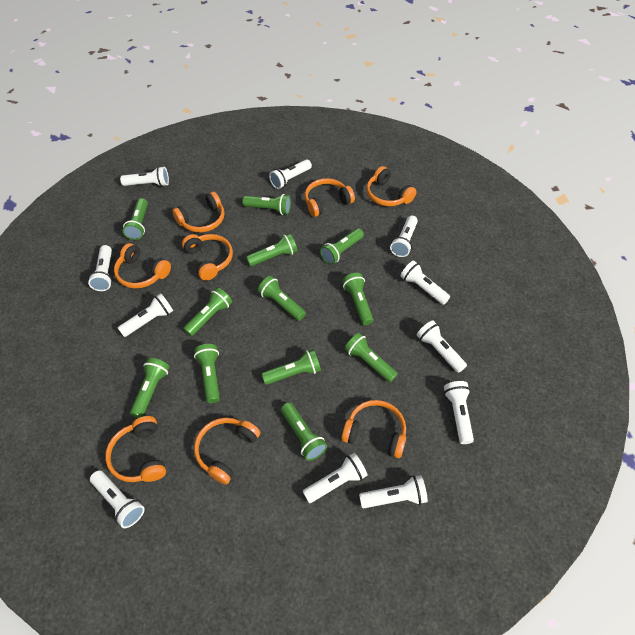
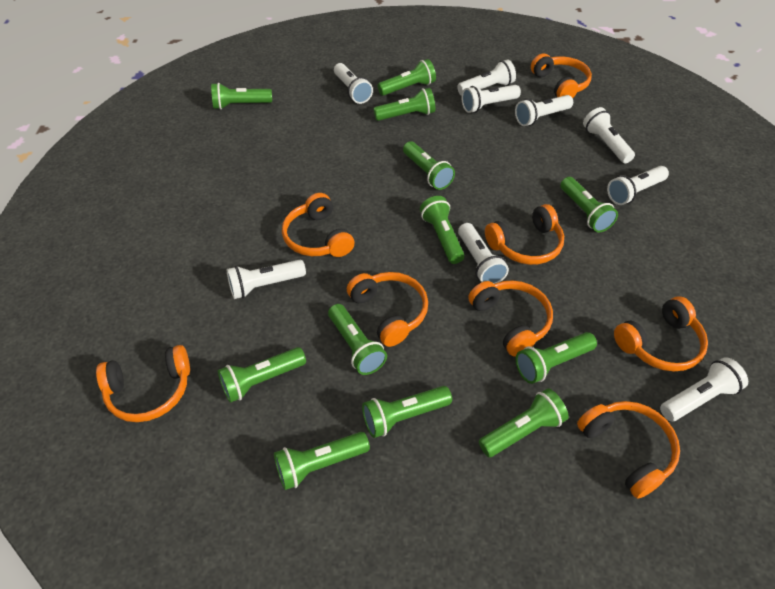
white flashlight: 11 -> 9

